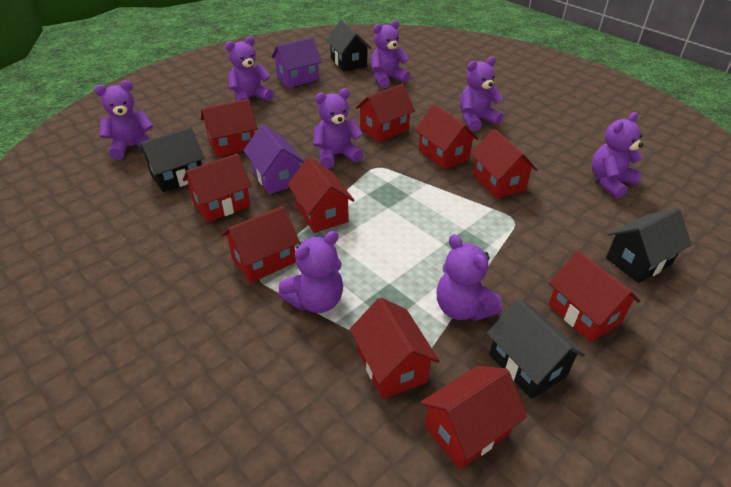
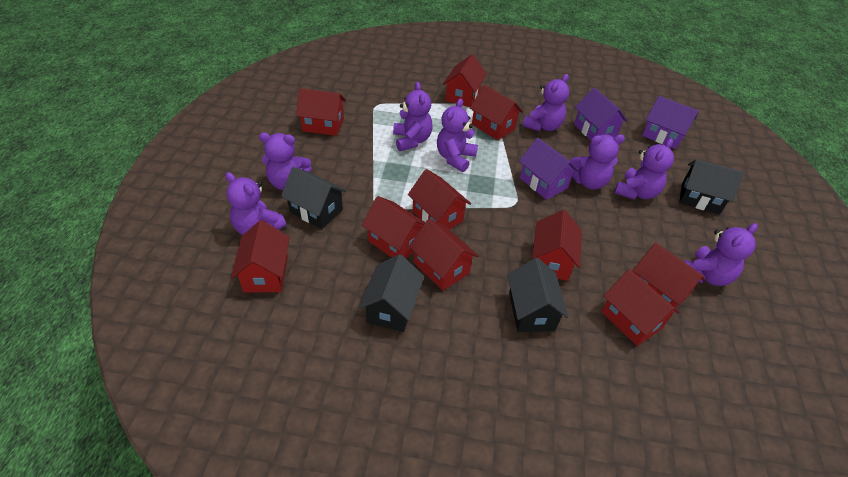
purple house: 2 -> 3

